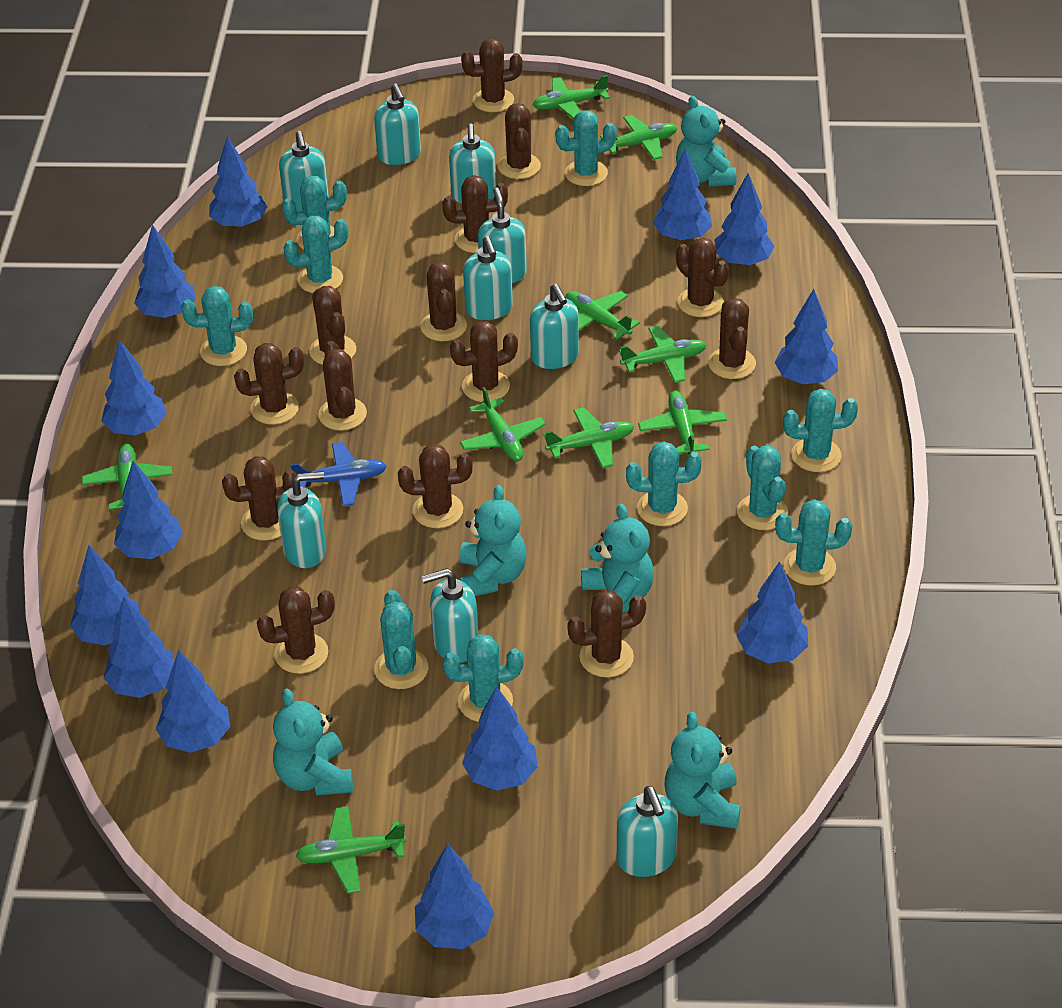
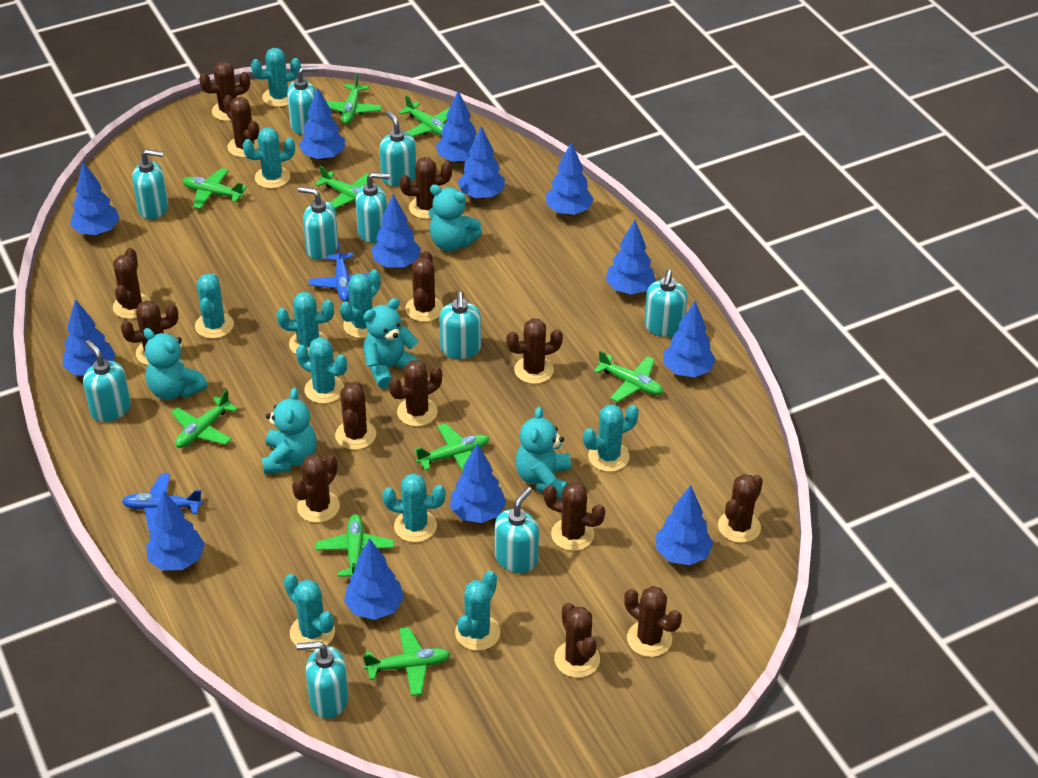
blue plane: 1 -> 2
turquoise soap dispenser: 9 -> 10

